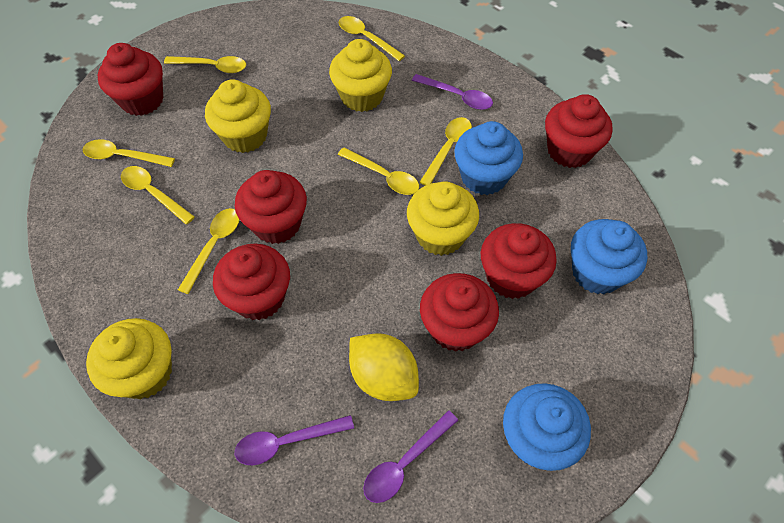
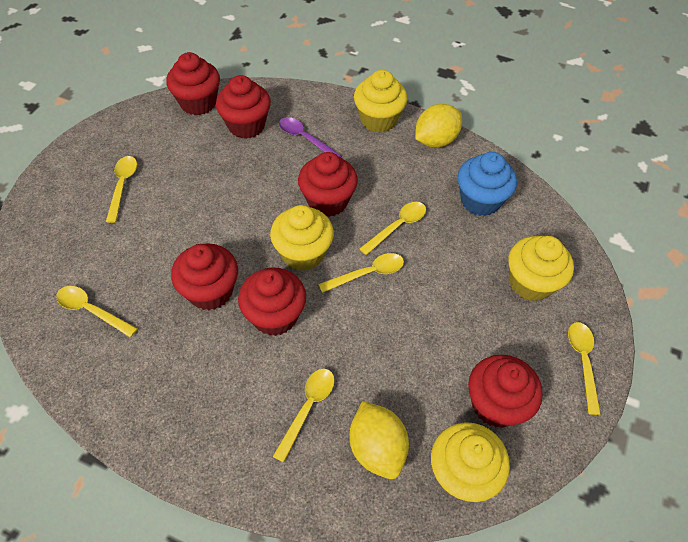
blue cupcake: 3 -> 1
purple spoon: 3 -> 1
yellow lemon: 1 -> 2
yellow spoon: 7 -> 6

